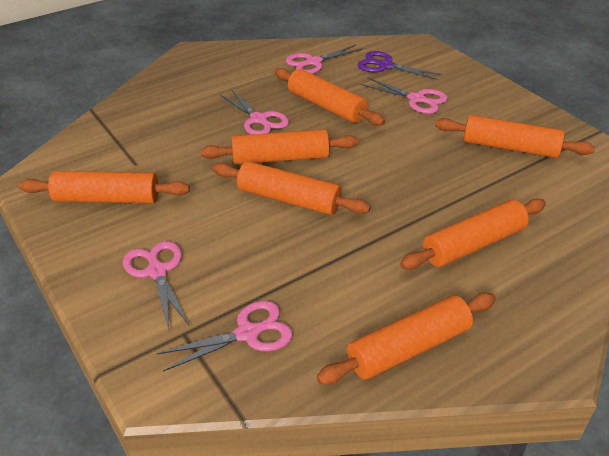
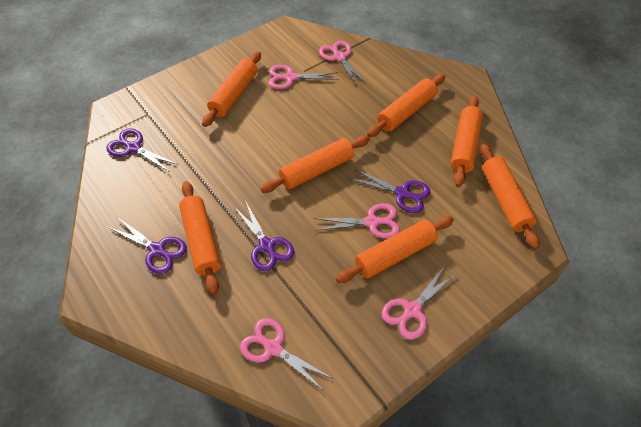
purple scissors: 1 -> 4

